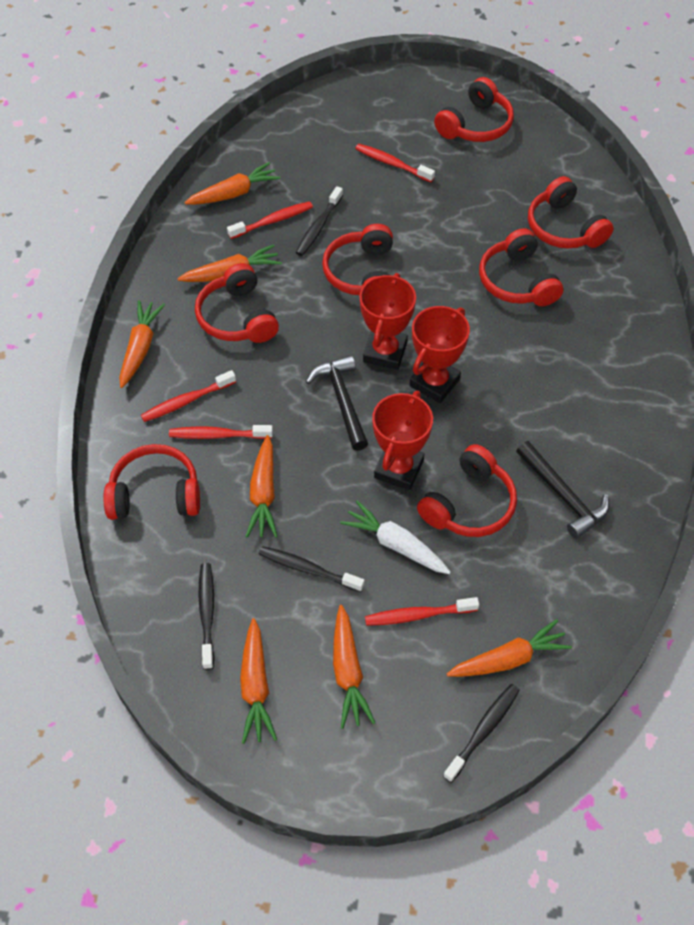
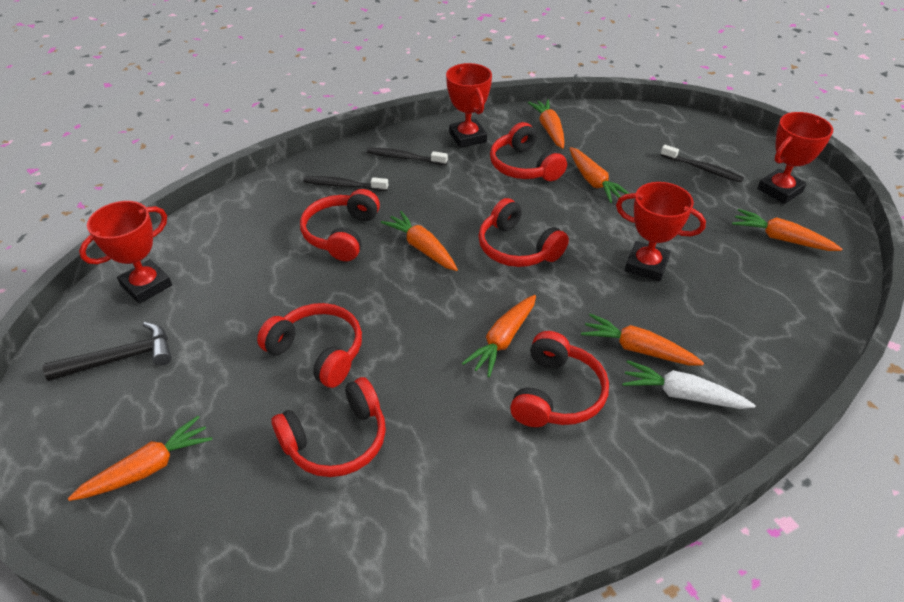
black hammer: 2 -> 1
black toothbrush: 4 -> 3
red headphones: 7 -> 6
red toothbrush: 5 -> 0
red trophy: 3 -> 4

